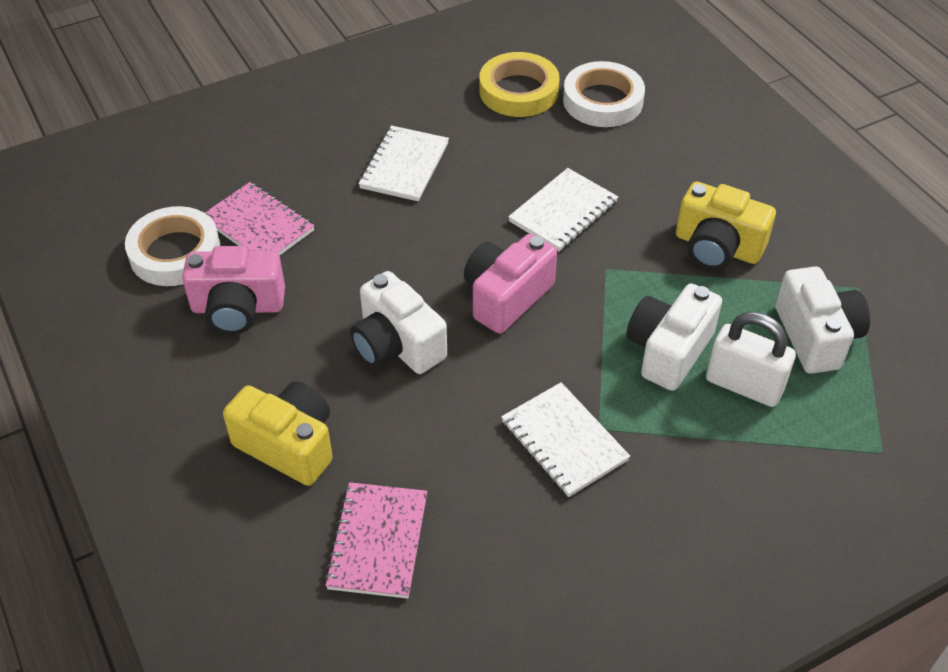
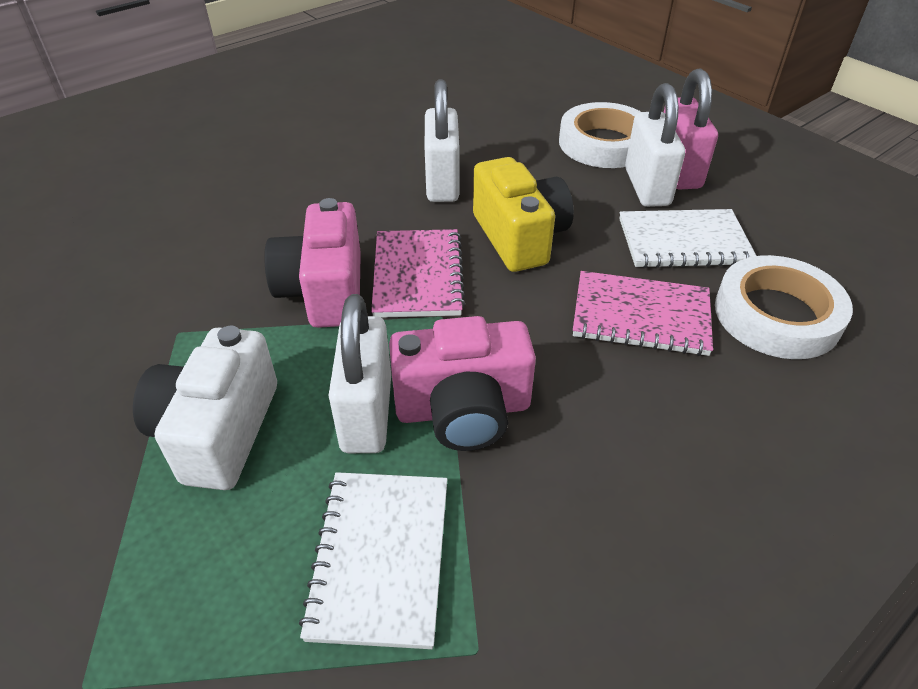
pink padlock: 0 -> 1
white camera: 3 -> 1
white notebook: 3 -> 2
white padlock: 1 -> 3
yellow camera: 2 -> 1
yellow tape: 1 -> 0

